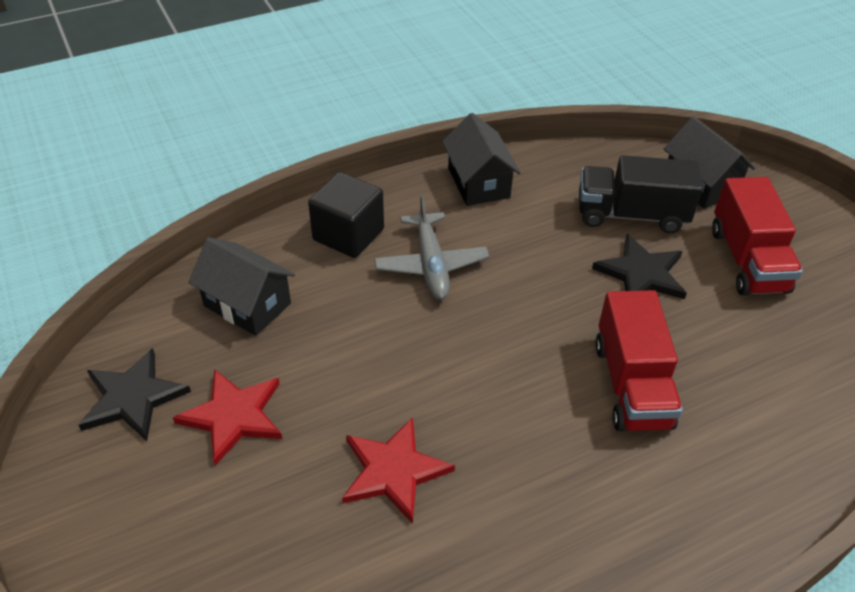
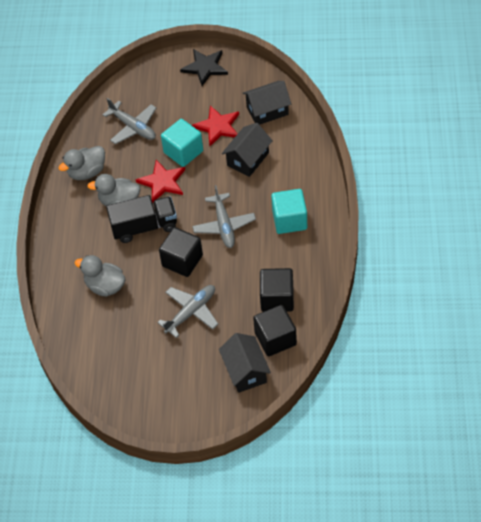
black cube: 1 -> 3
black star: 2 -> 1
grey duck: 0 -> 3
grey plane: 1 -> 3
red truck: 2 -> 0
turquoise cube: 0 -> 2

